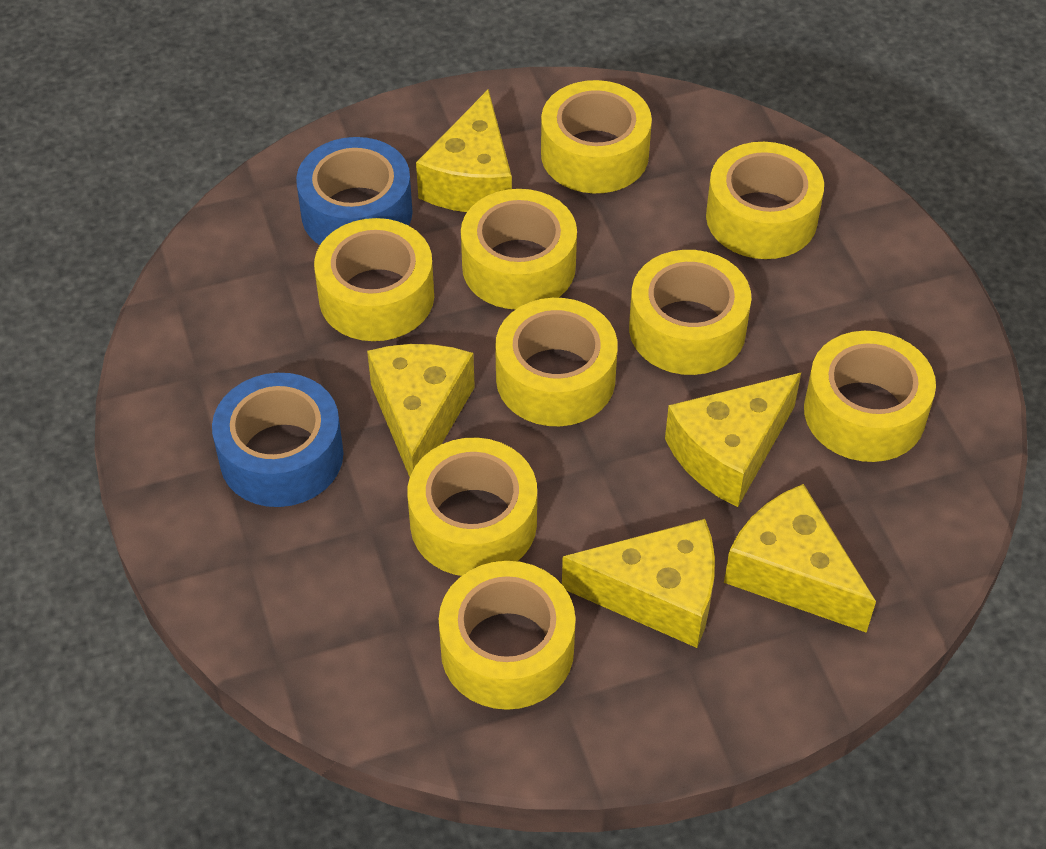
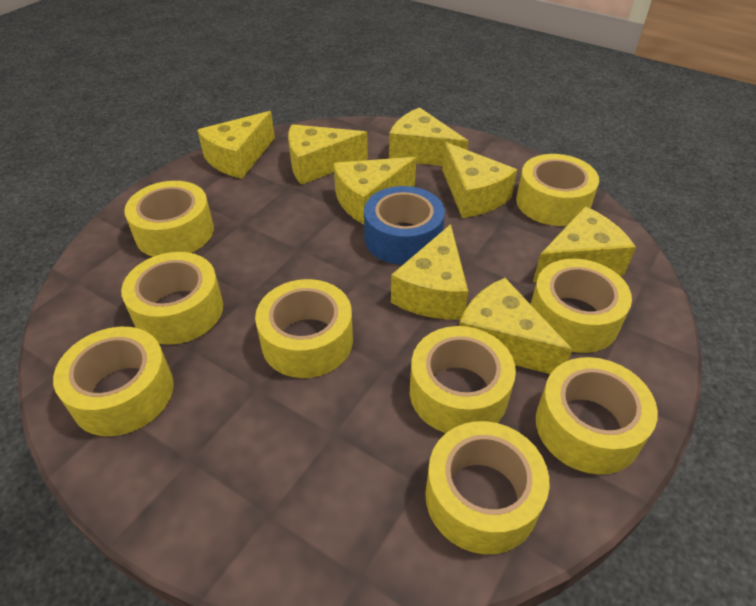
blue tape: 2 -> 1
yellow cheese: 5 -> 8

